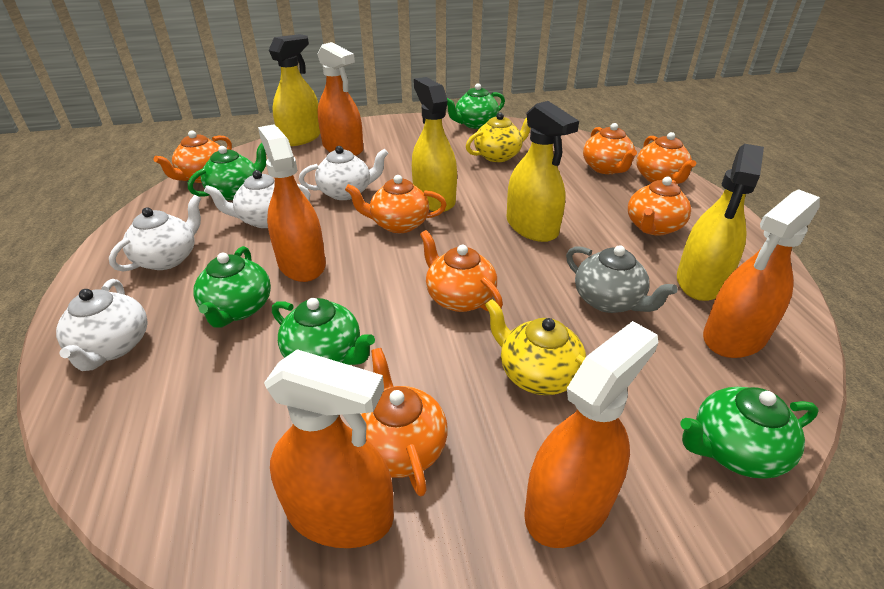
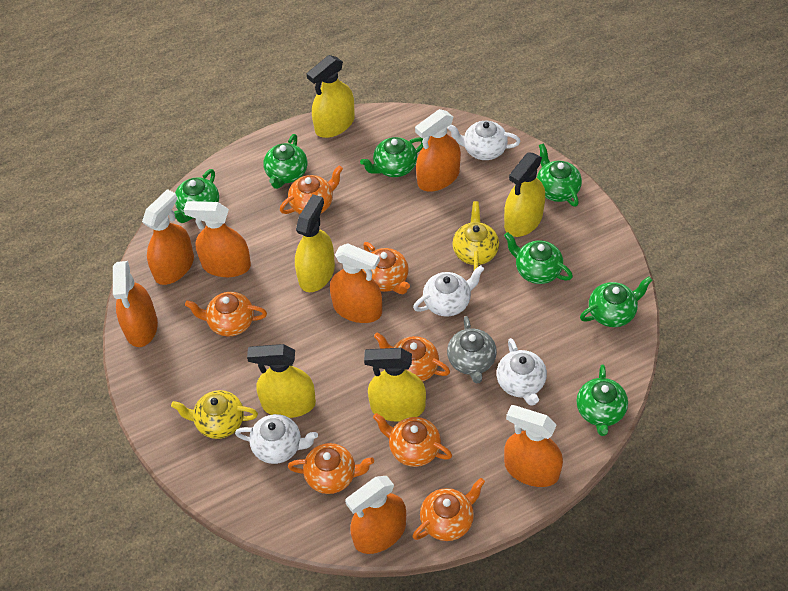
green teapot: 5 -> 7
orange spray bottle: 5 -> 7
yellow spray bottle: 4 -> 5

